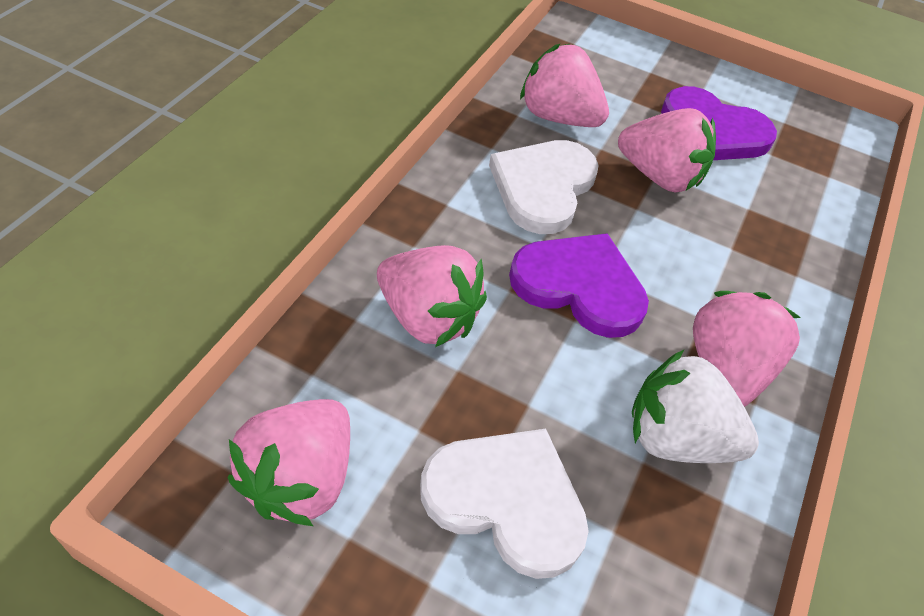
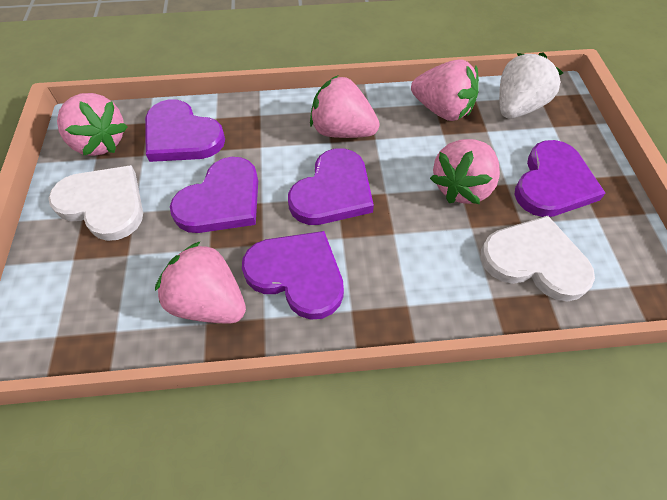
purple heart: 2 -> 5

